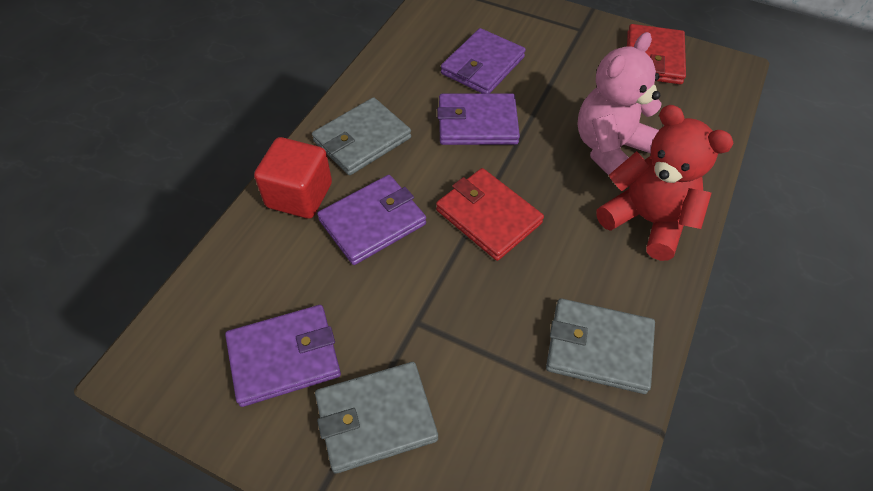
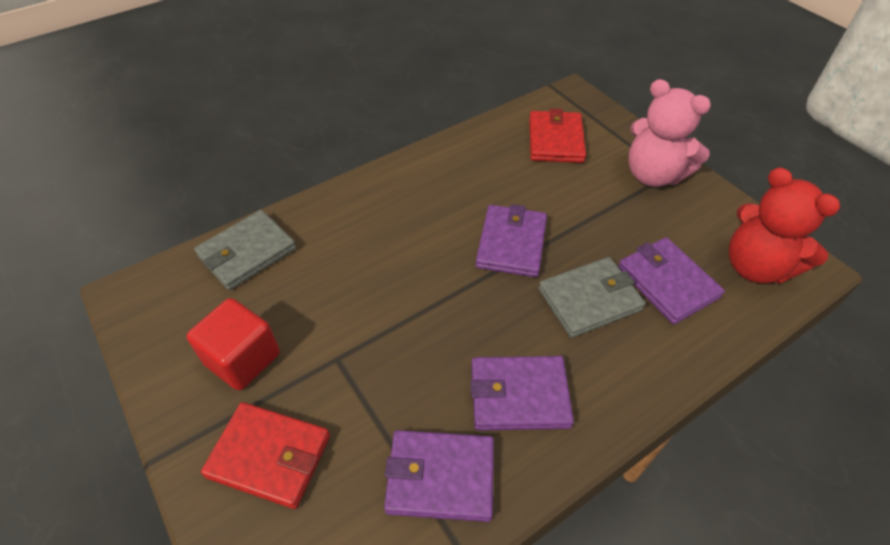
grey wallet: 3 -> 2

